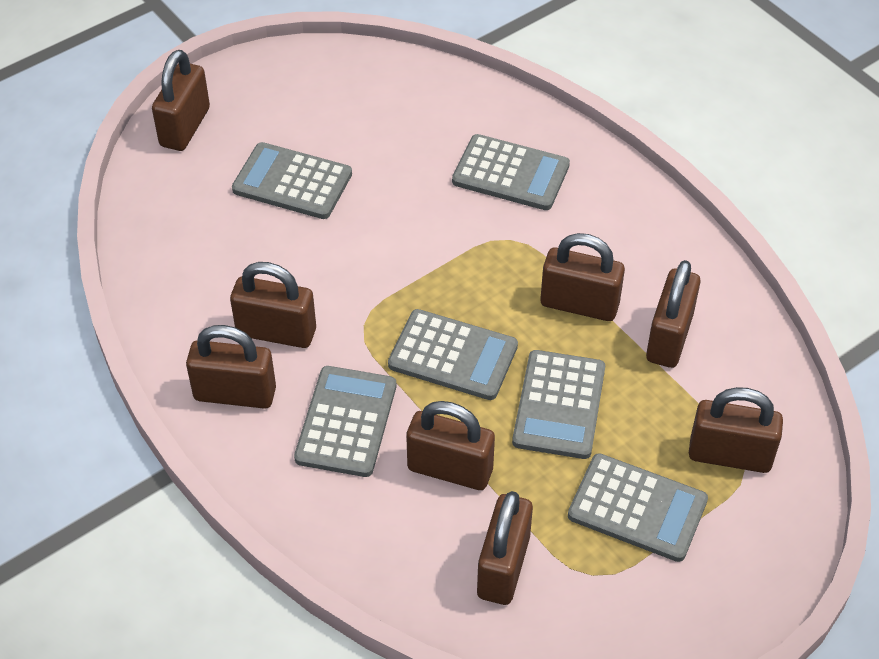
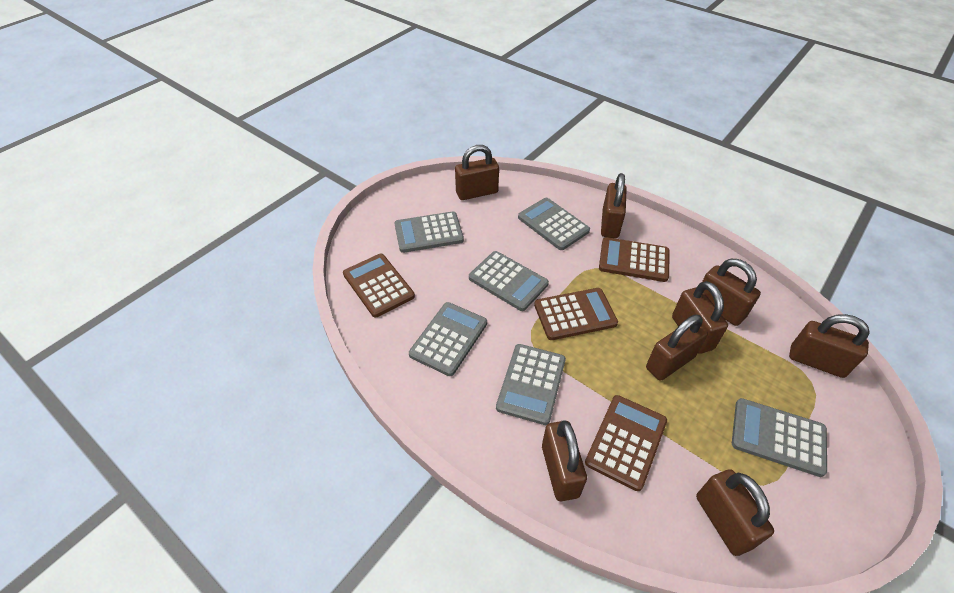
brown calculator: 0 -> 4

